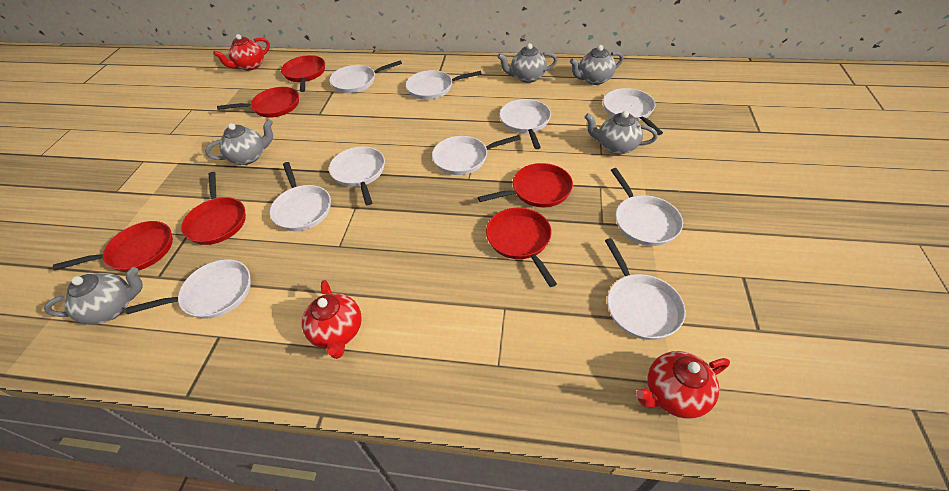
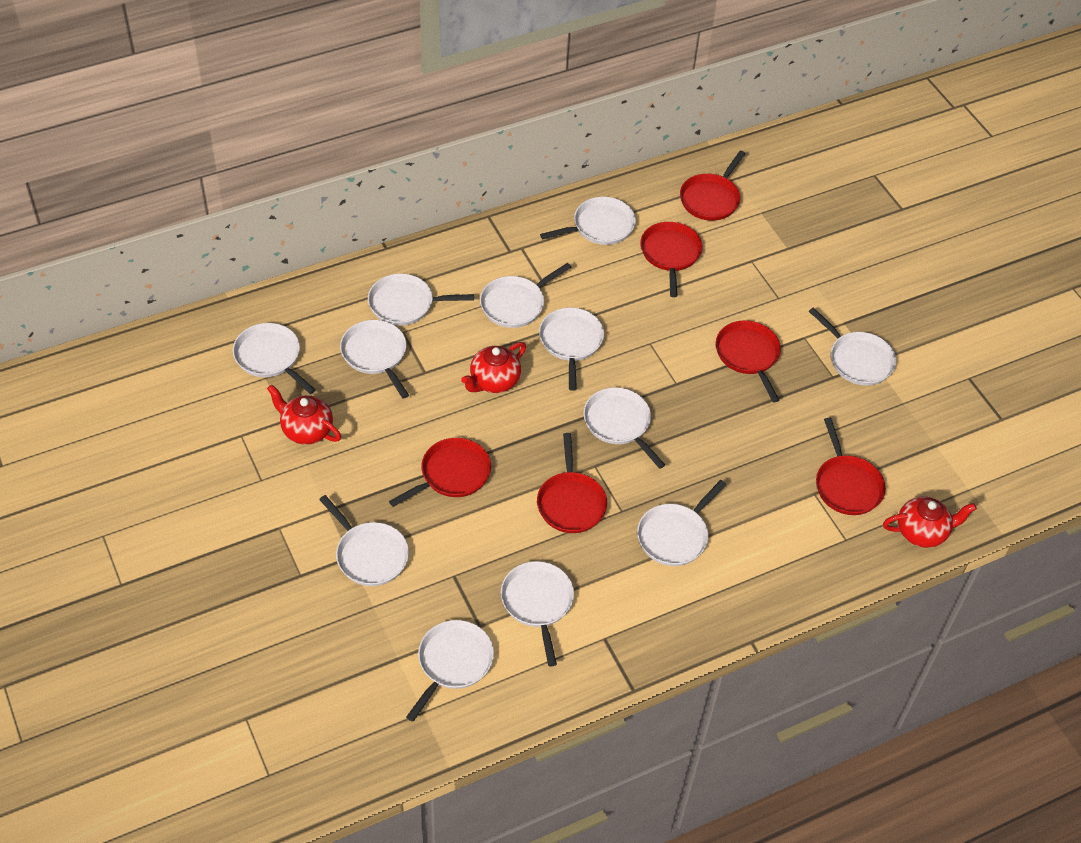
grey teapot: 5 -> 0
white pan: 10 -> 12

